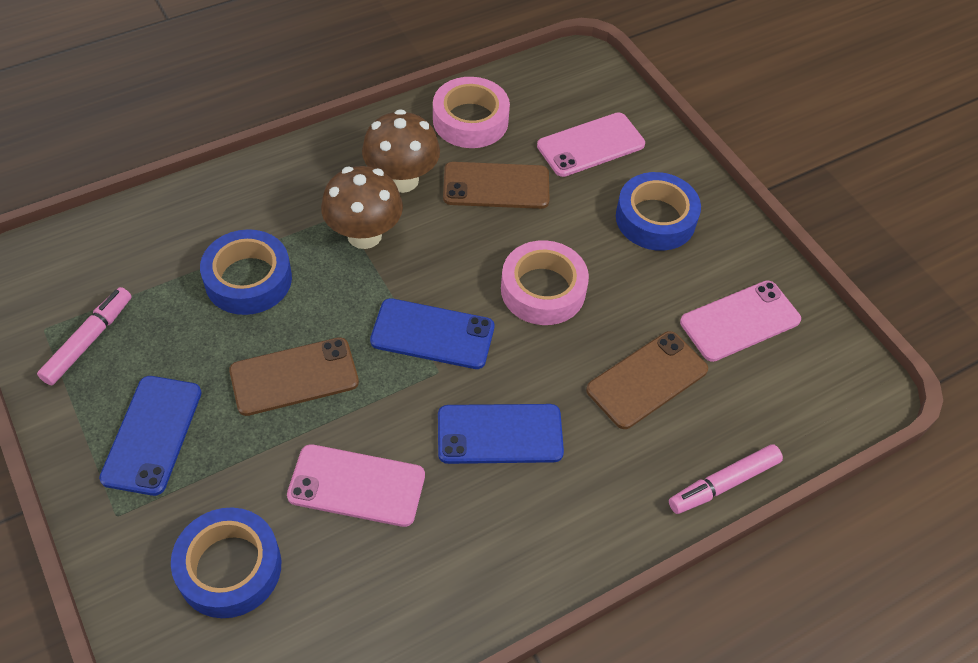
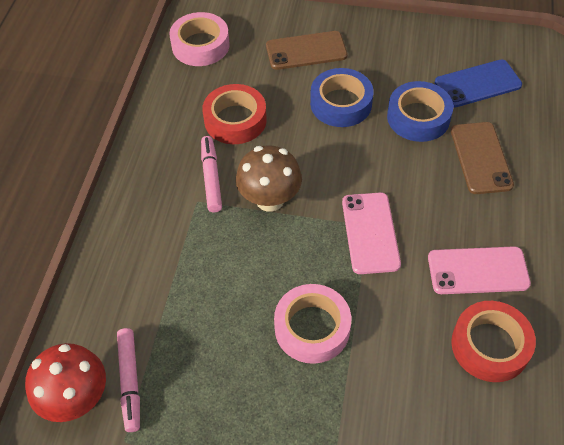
blue phone: 3 -> 1
blue tape: 3 -> 2
brown mushroom: 2 -> 1
brown phone: 3 -> 2
pink phone: 3 -> 2
red mushroom: 0 -> 1
red tape: 0 -> 2

